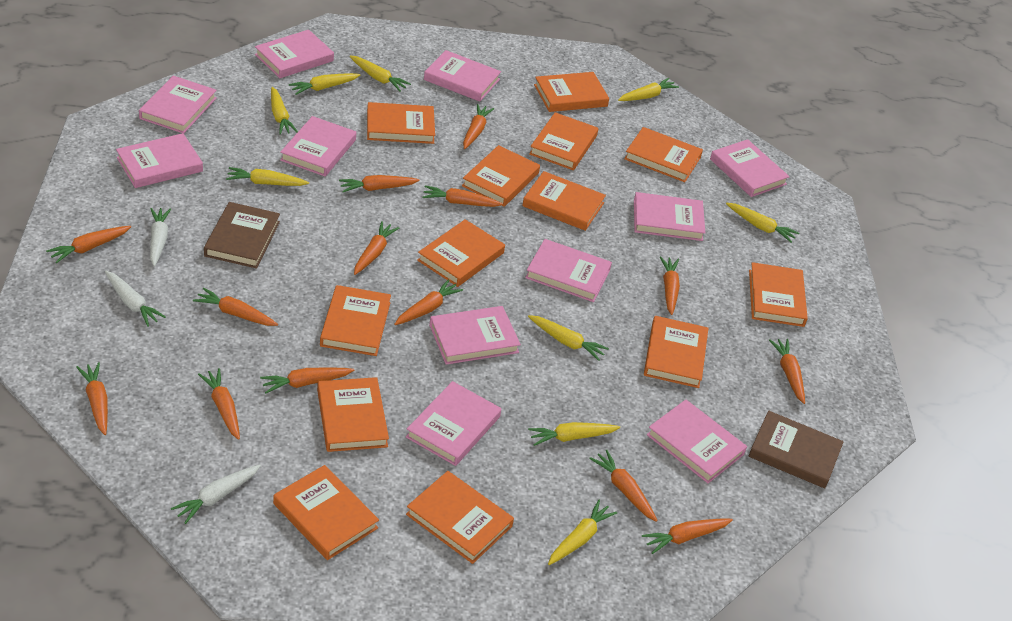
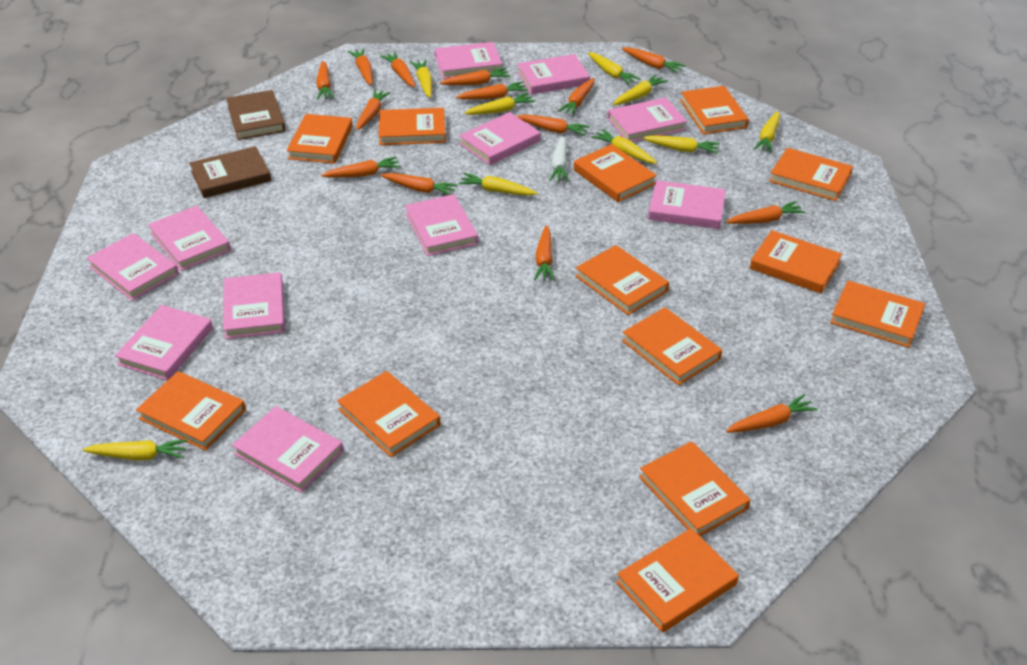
white carrot: 3 -> 1

